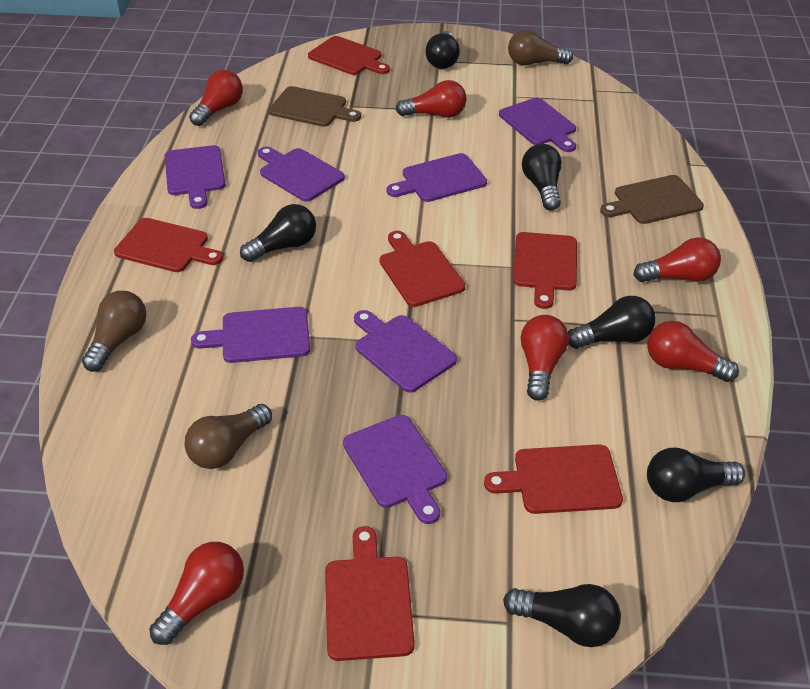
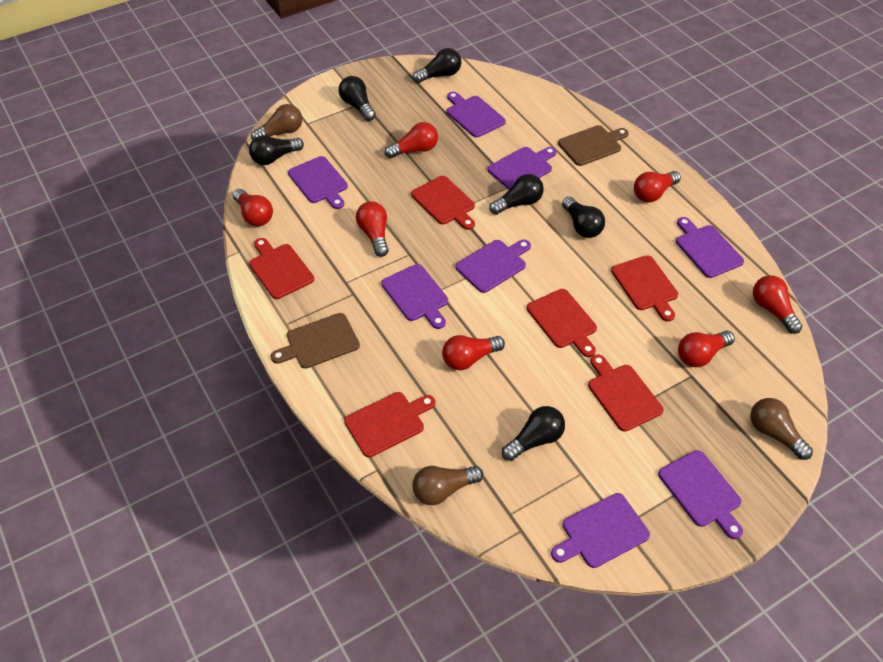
purple cutting board: 7 -> 8
red light bulb: 6 -> 7

